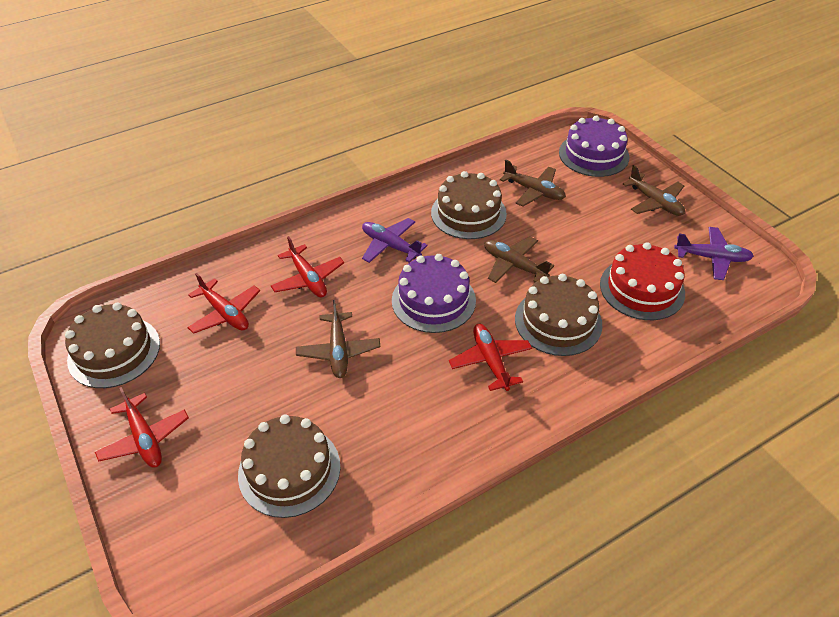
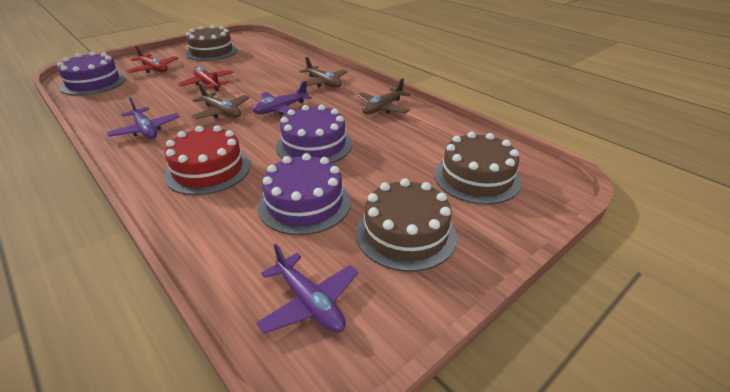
brown cake: 4 -> 3
brown plane: 4 -> 3
purple cake: 2 -> 3
purple plane: 2 -> 3
red plane: 4 -> 2

